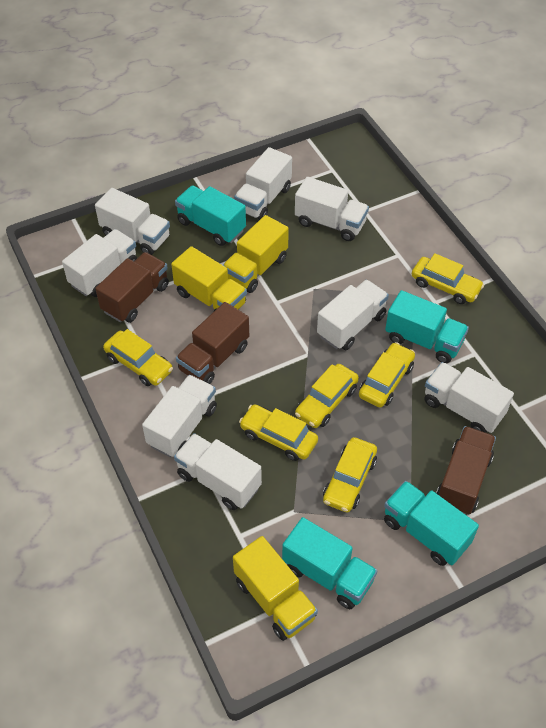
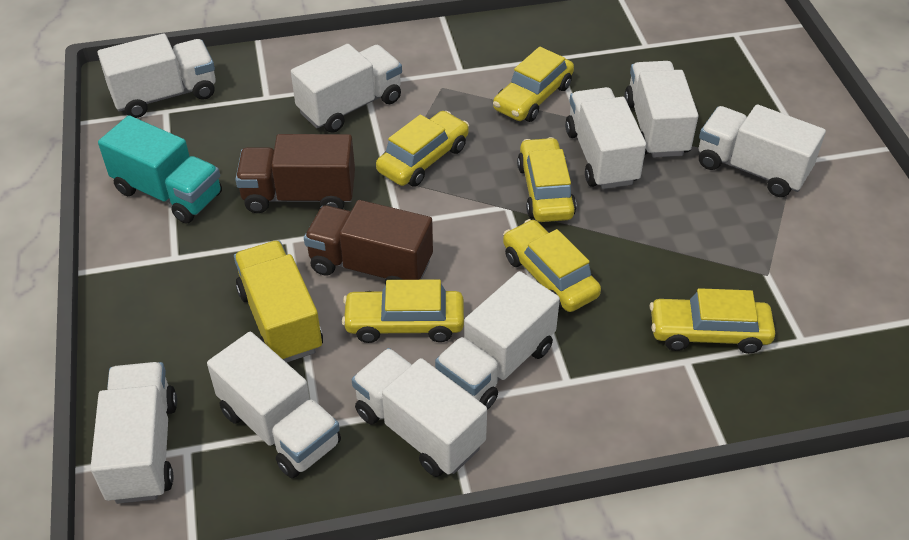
brown truck: 3 -> 2
turquoise truck: 4 -> 1
white truck: 8 -> 9
yellow truck: 3 -> 1

